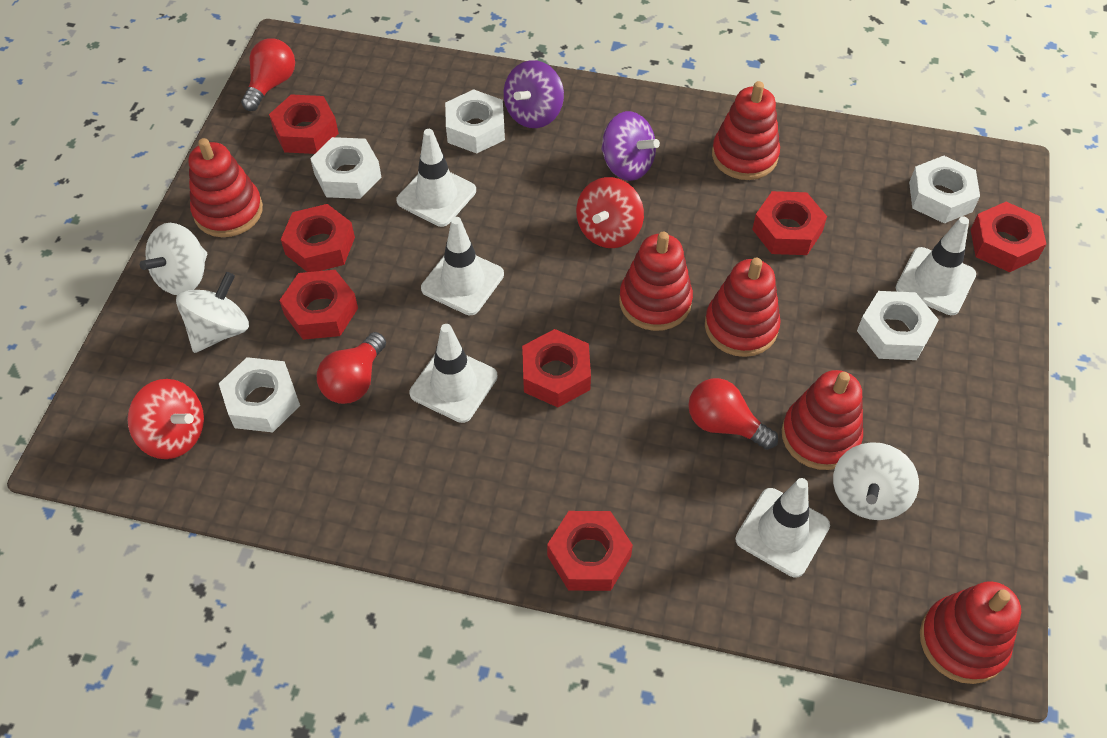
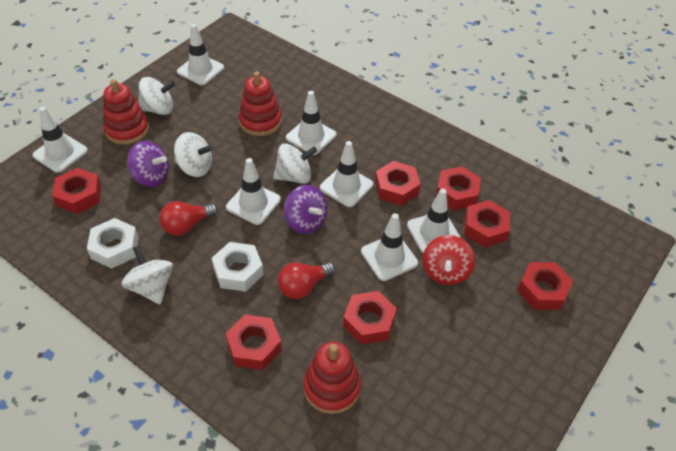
red light bulb: 3 -> 2
red spinning top: 2 -> 1
red stacking toy: 6 -> 3
white nut: 5 -> 2
white spinning top: 3 -> 4
white traffic cone: 5 -> 7

